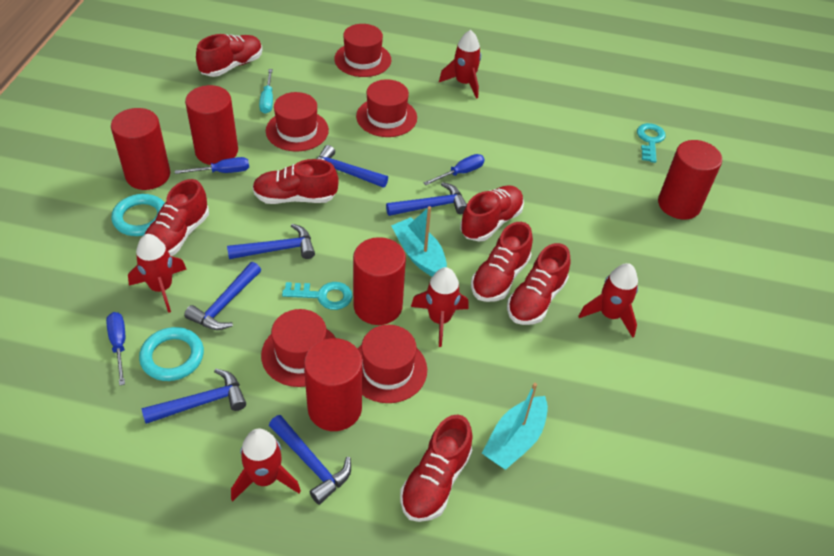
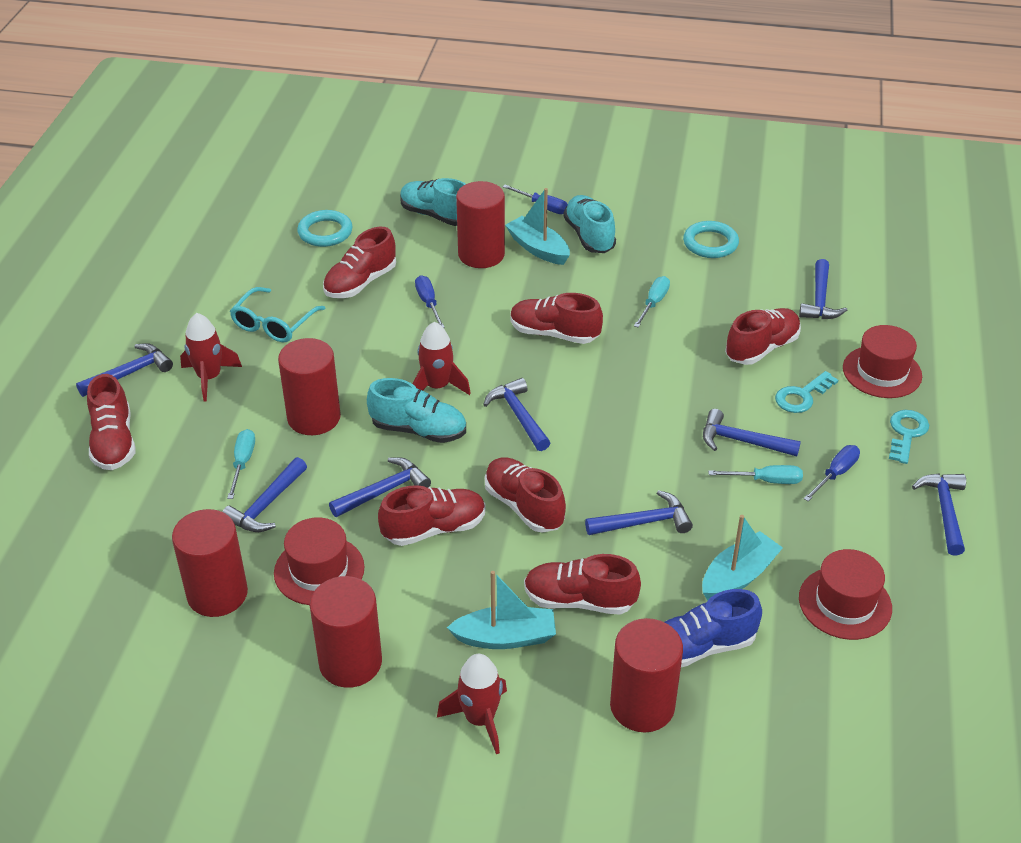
blue hammer: 6 -> 8
blue shoe: 0 -> 1
red hat: 5 -> 3
red rocket: 5 -> 3
turquoise boat: 2 -> 3
turquoise glasses: 0 -> 1
turquoise screwdriver: 1 -> 3
turquoise shoe: 0 -> 3

